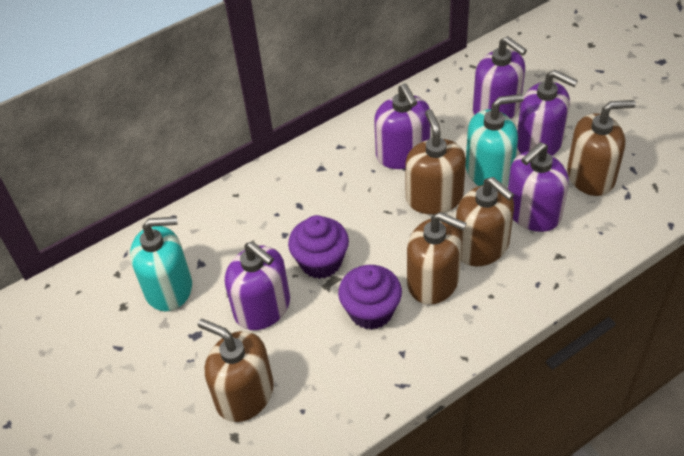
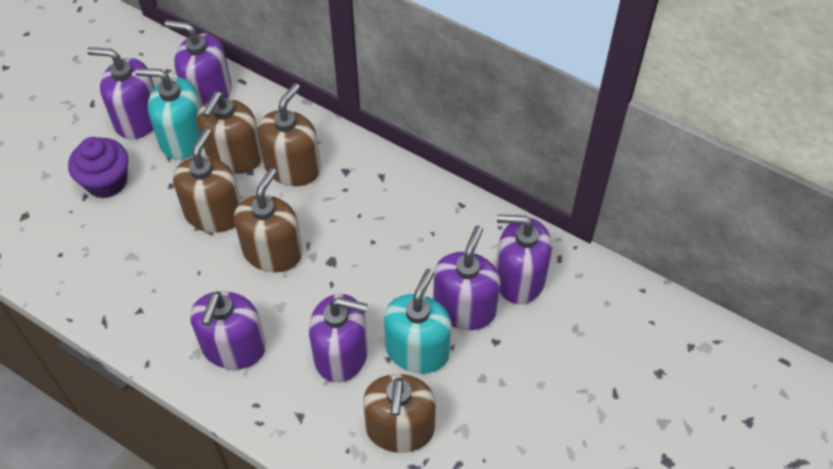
purple cupcake: 2 -> 1
purple soap dispenser: 5 -> 6

